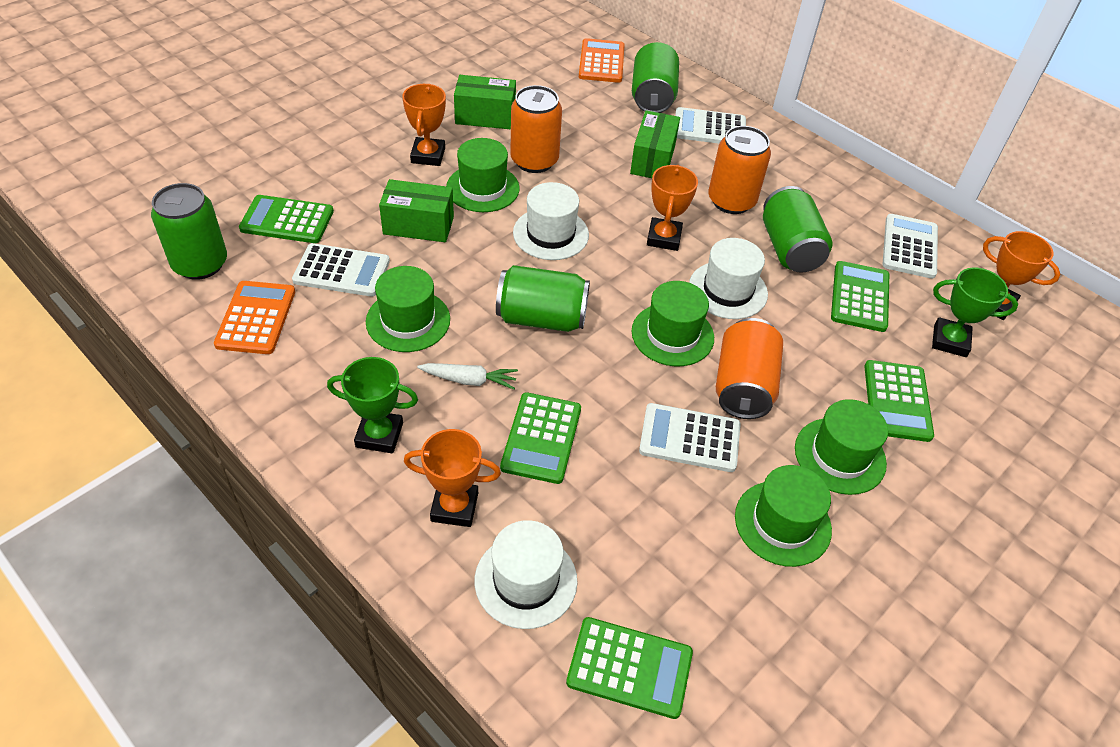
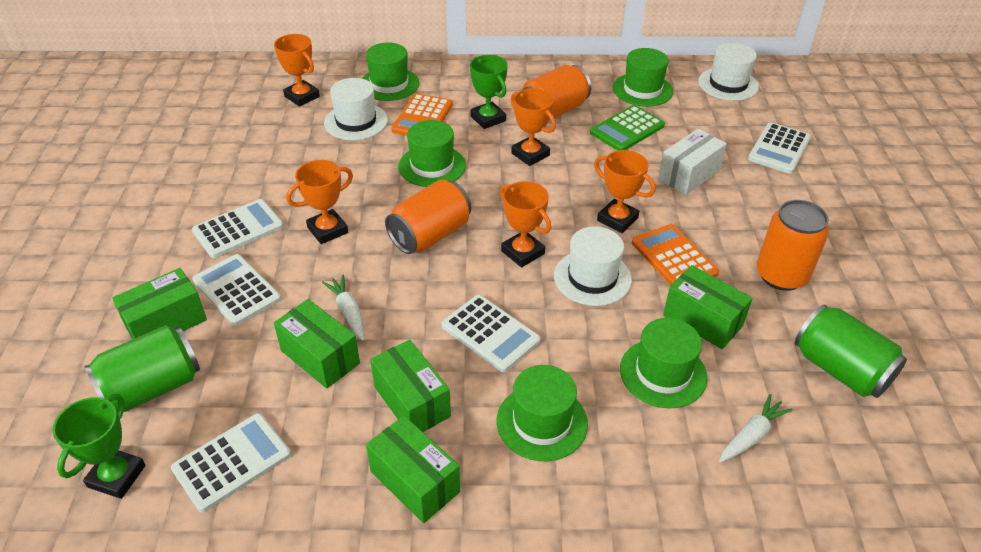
green box: 3 -> 5
green calculator: 5 -> 1
green can: 4 -> 2
orange trophy: 4 -> 5
white box: 0 -> 1
white calculator: 4 -> 5
white carrot: 1 -> 2

